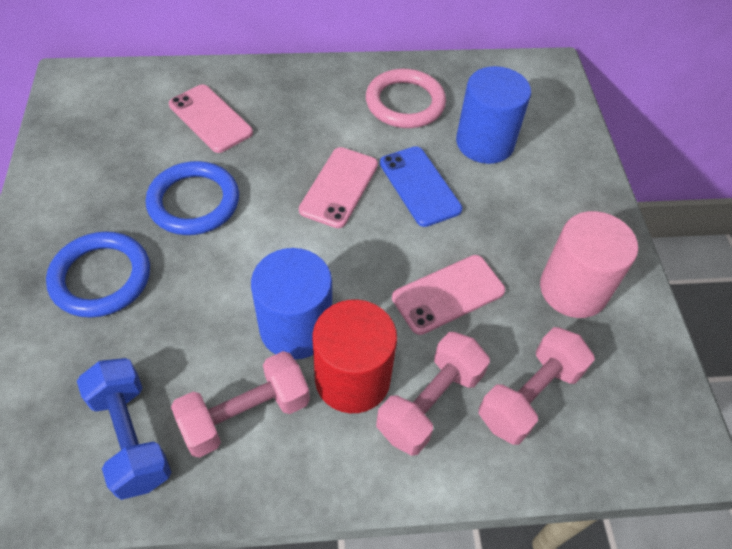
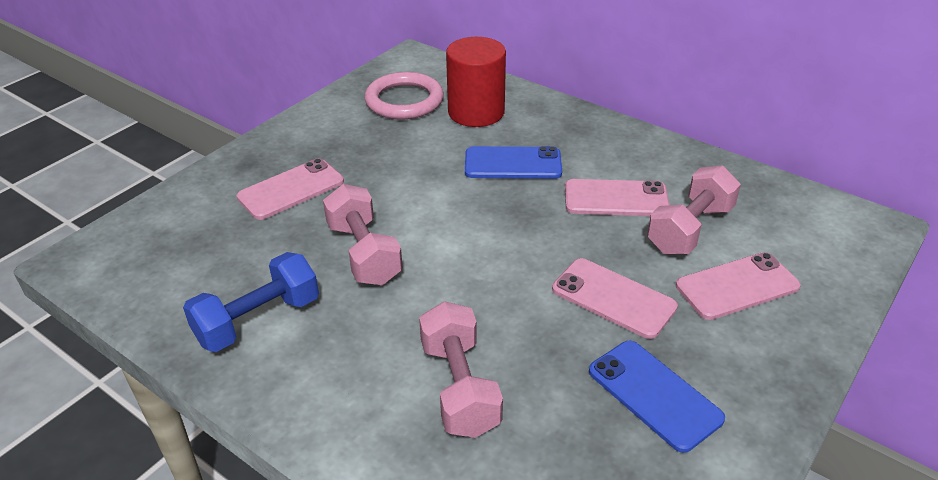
blue cylinder: 2 -> 0
blue phone: 1 -> 2
blue ring: 2 -> 0
pink cylinder: 1 -> 0
pink phone: 3 -> 4

